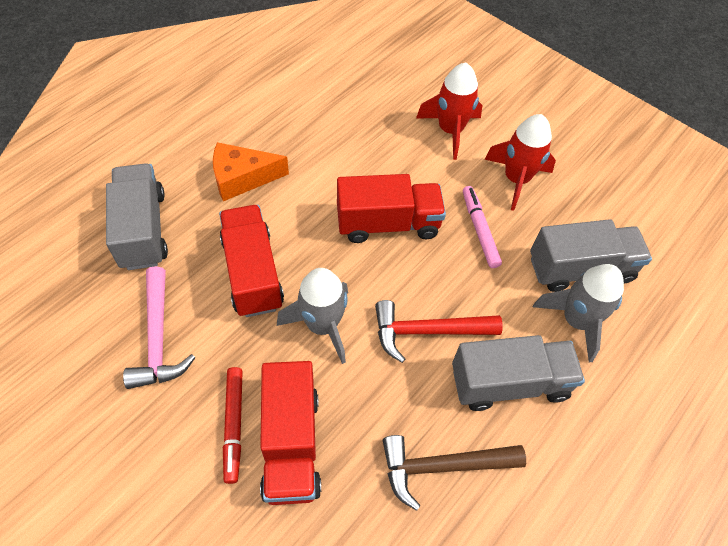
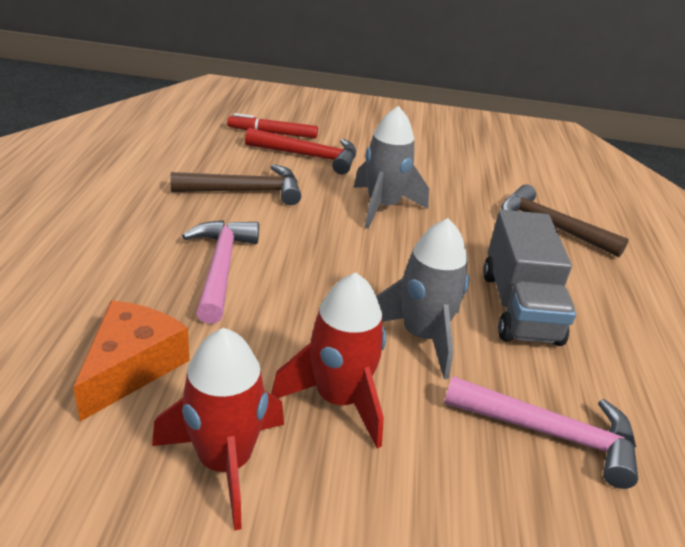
brown hammer: 1 -> 2
grey truck: 3 -> 1
pink hammer: 1 -> 2
pink marker: 1 -> 0
red truck: 3 -> 0

